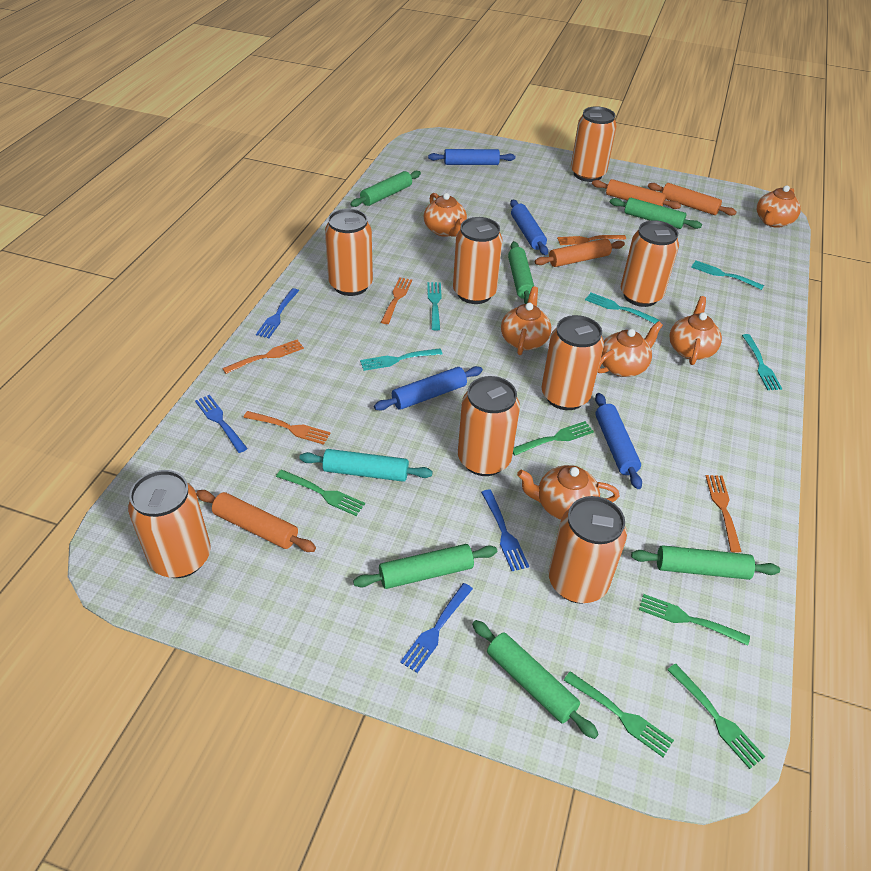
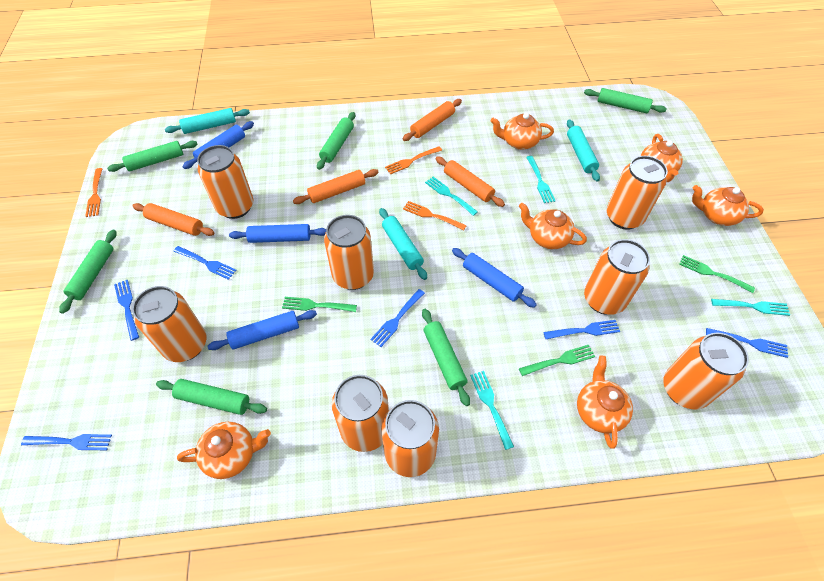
blue fork: 4 -> 6
green fork: 5 -> 3
orange fork: 5 -> 3
turquoise fork: 5 -> 4
turquoise rolling pin: 1 -> 3

